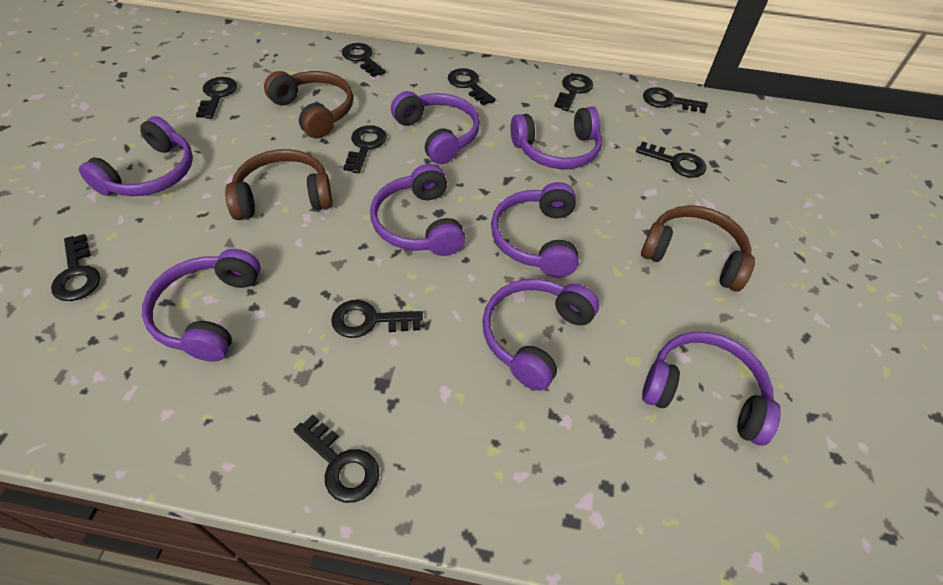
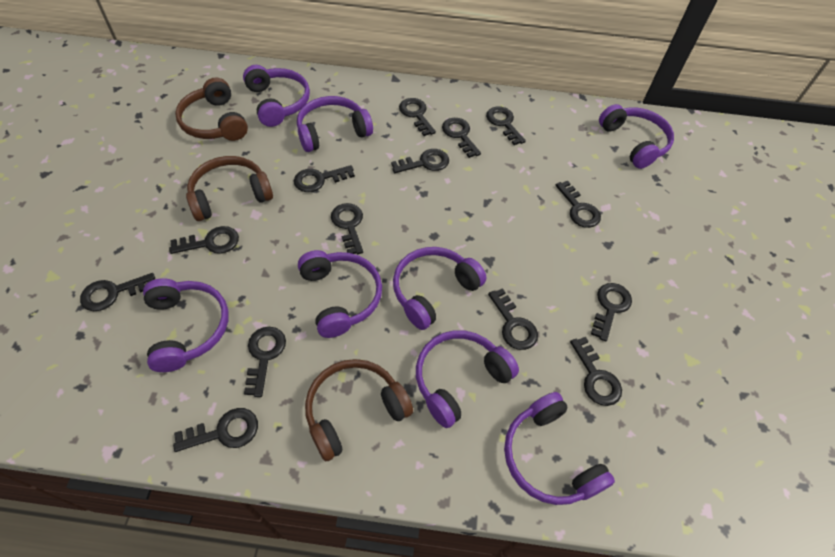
black key: 10 -> 14

